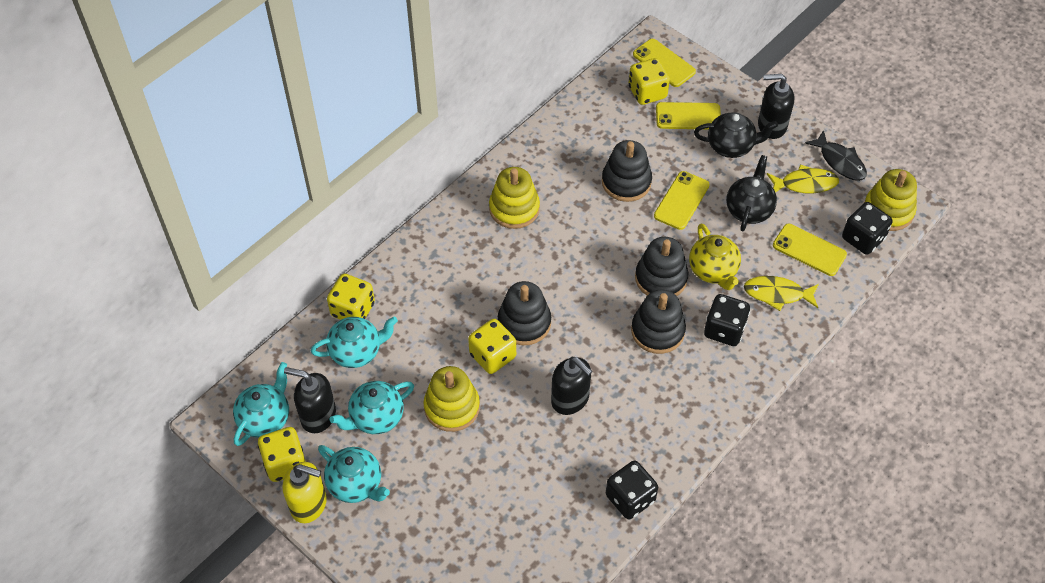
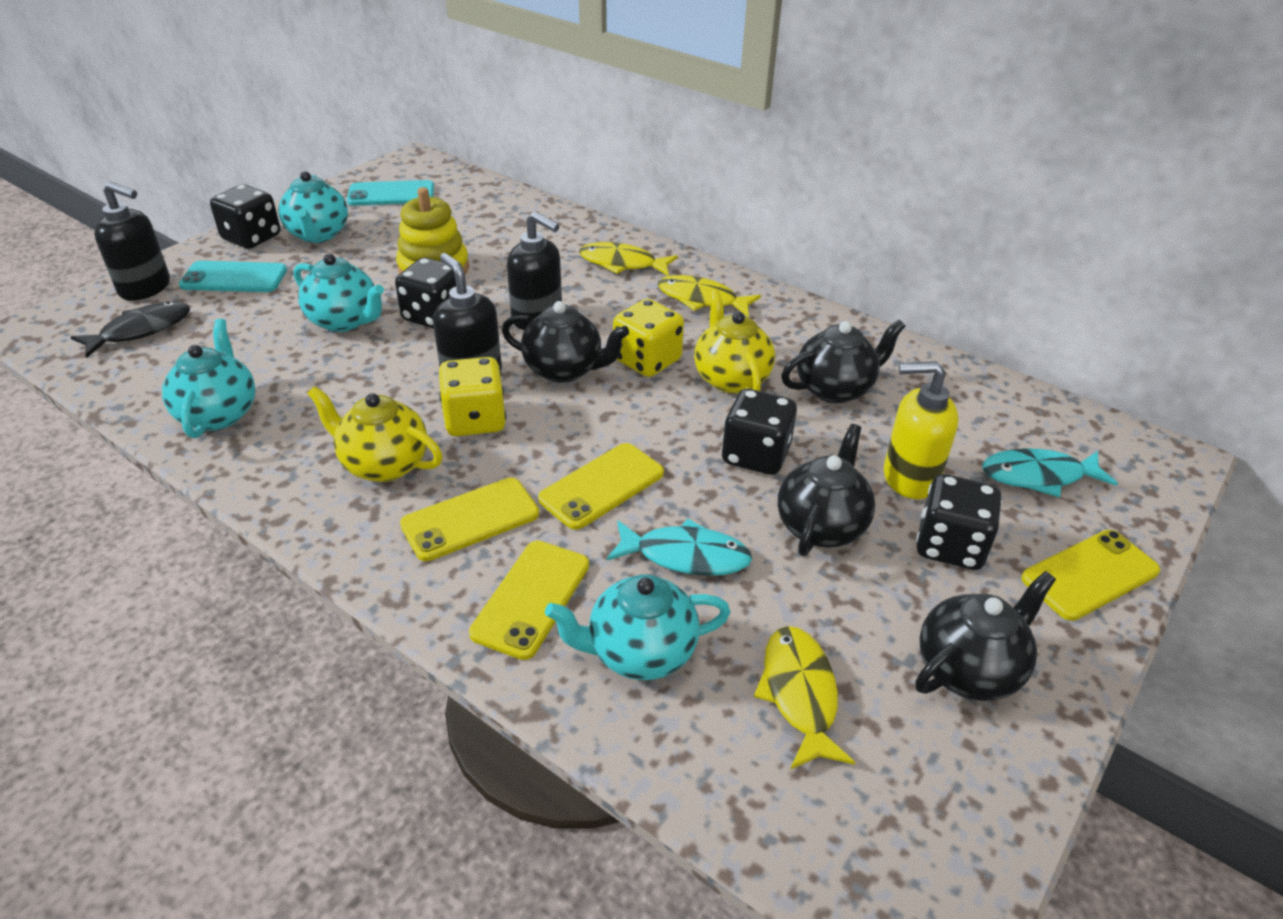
black dice: 3 -> 4
black stacking toy: 4 -> 0
black teapot: 2 -> 4
turquoise fish: 0 -> 2
turquoise phone: 0 -> 2
yellow dice: 4 -> 2
yellow fish: 2 -> 3
yellow stacking toy: 3 -> 1
yellow teapot: 1 -> 2

